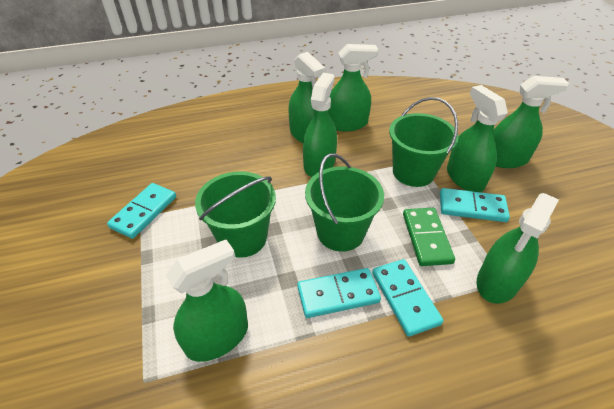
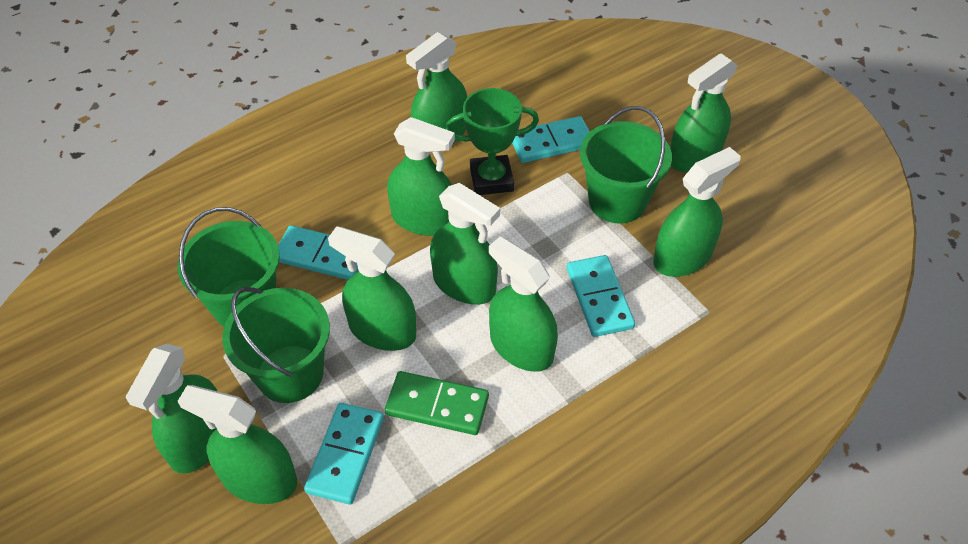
green spray bottle: 7 -> 9
green trophy: 0 -> 1

